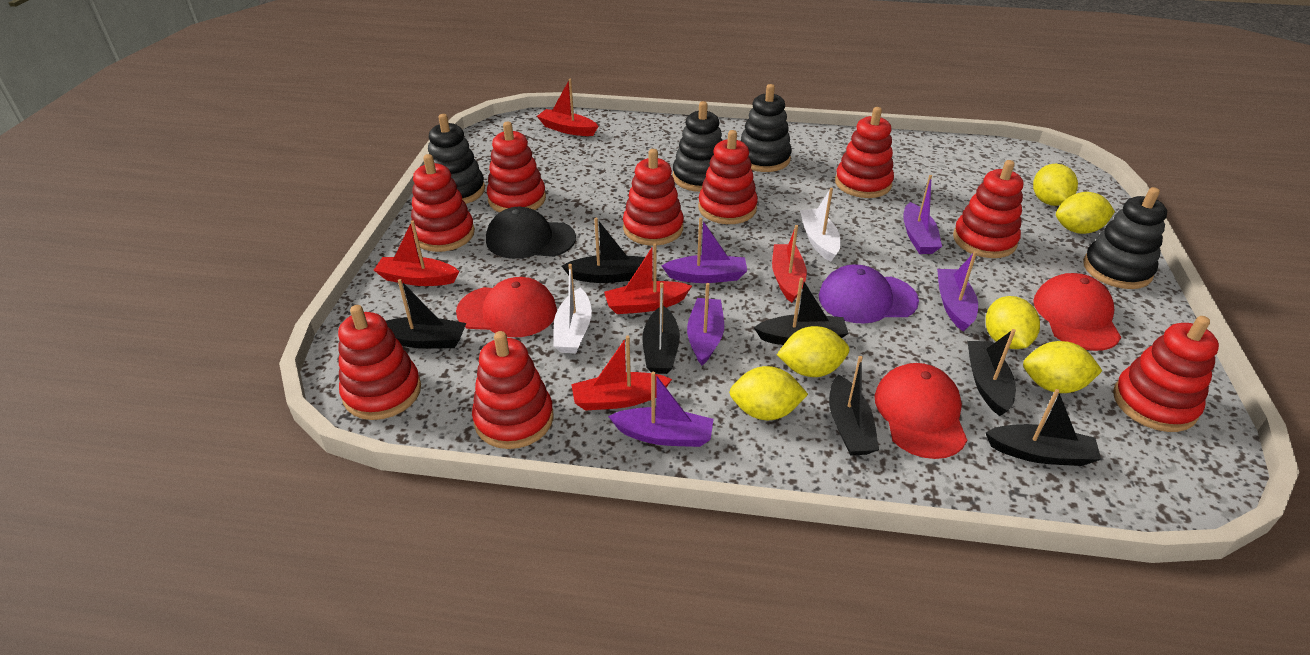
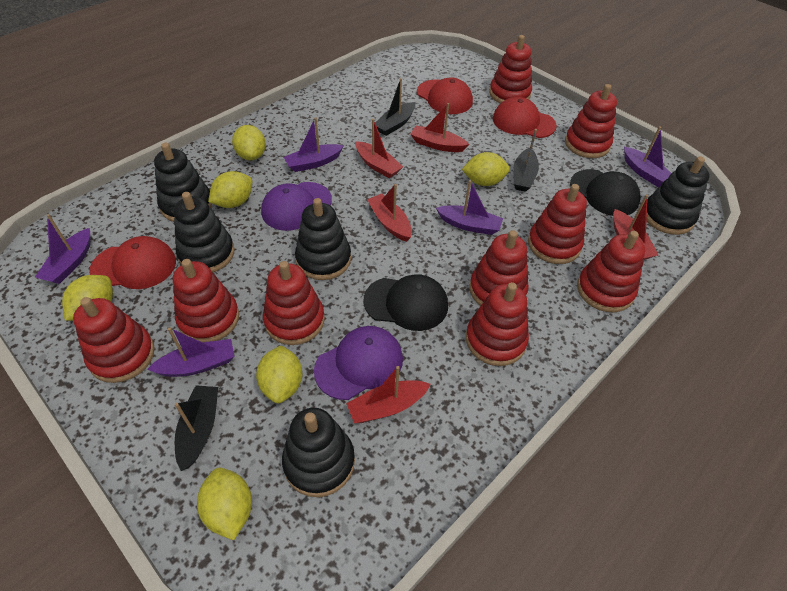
black boat: 7 -> 3
black cap: 1 -> 2
black stacking toy: 4 -> 5
purple cap: 1 -> 2
white boat: 2 -> 0

